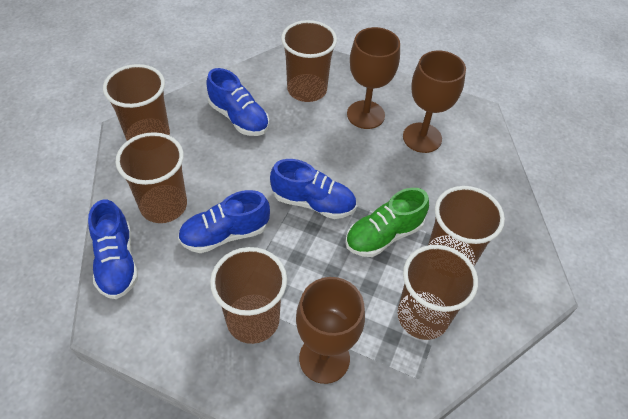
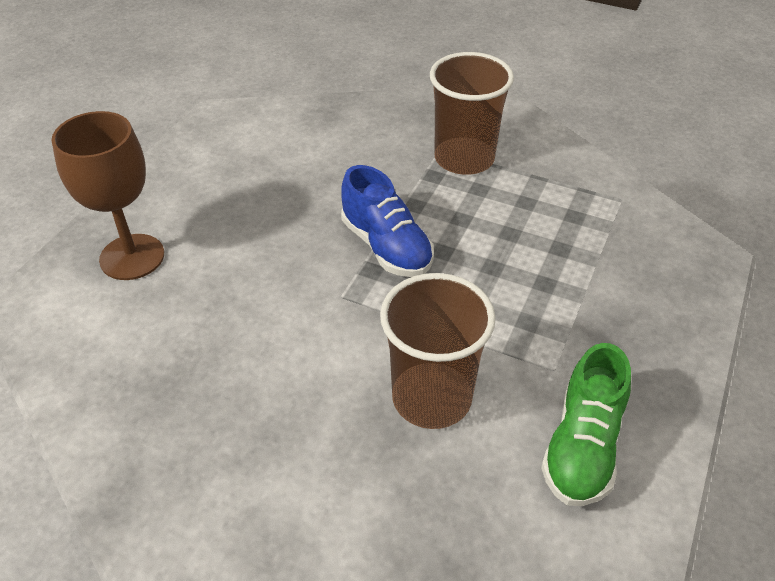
blue shoe: 4 -> 1
brown cup: 6 -> 2
brown goblet: 3 -> 1

